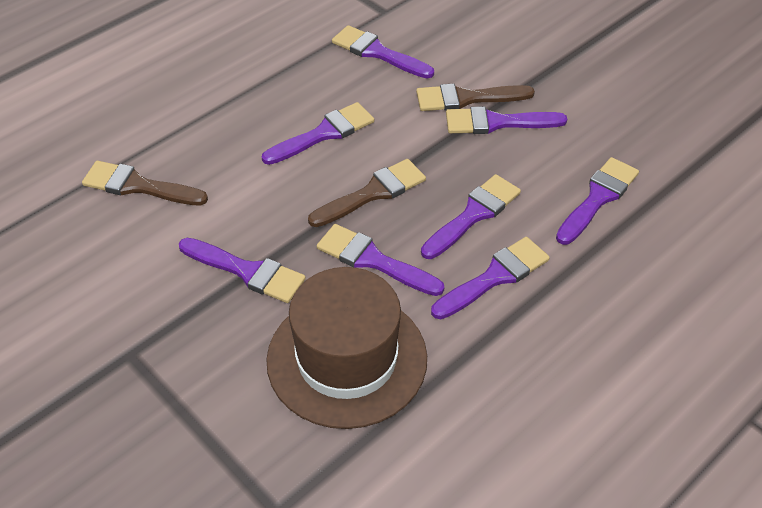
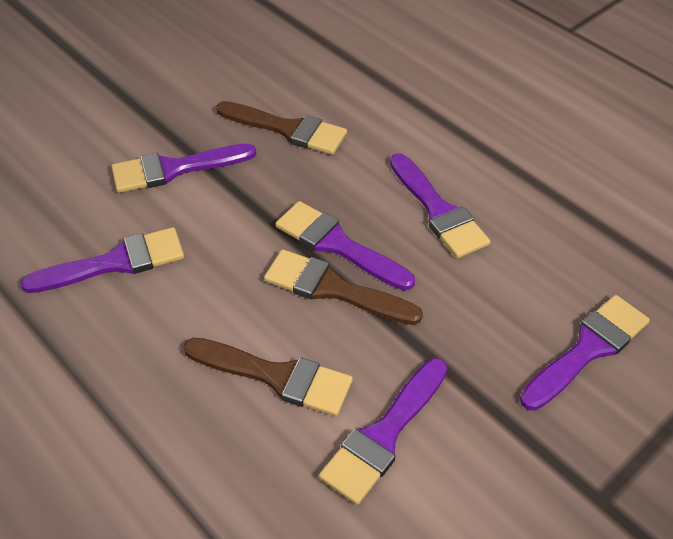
brown hat: 1 -> 0
purple brush: 8 -> 6

